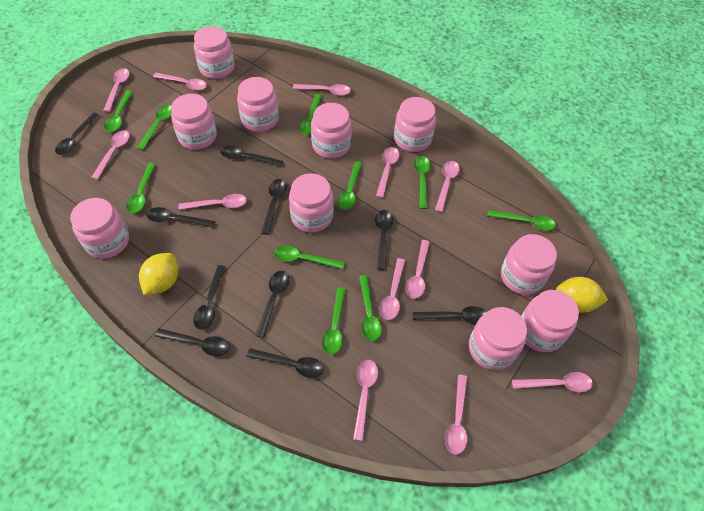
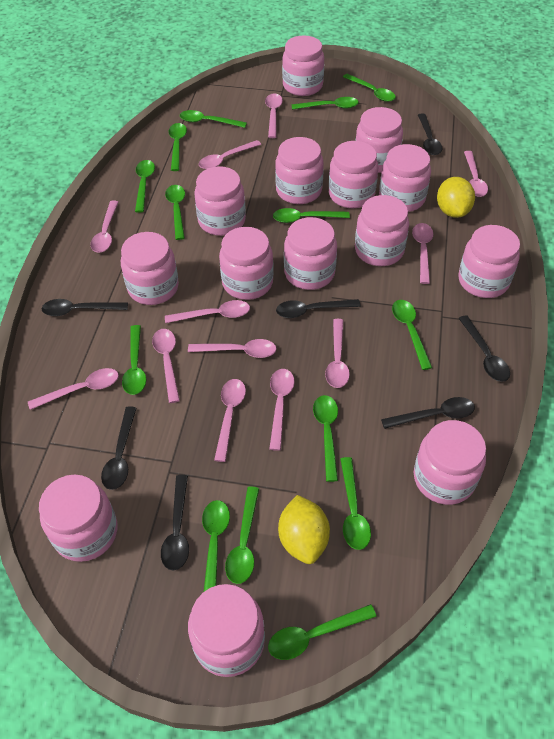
black spoon: 10 -> 7
green spoon: 10 -> 14
pink jar: 10 -> 14

